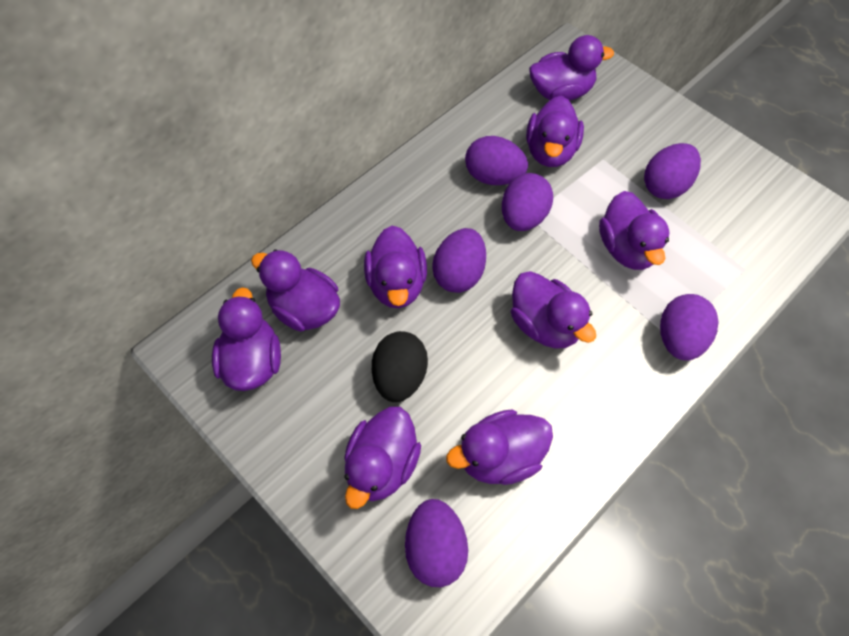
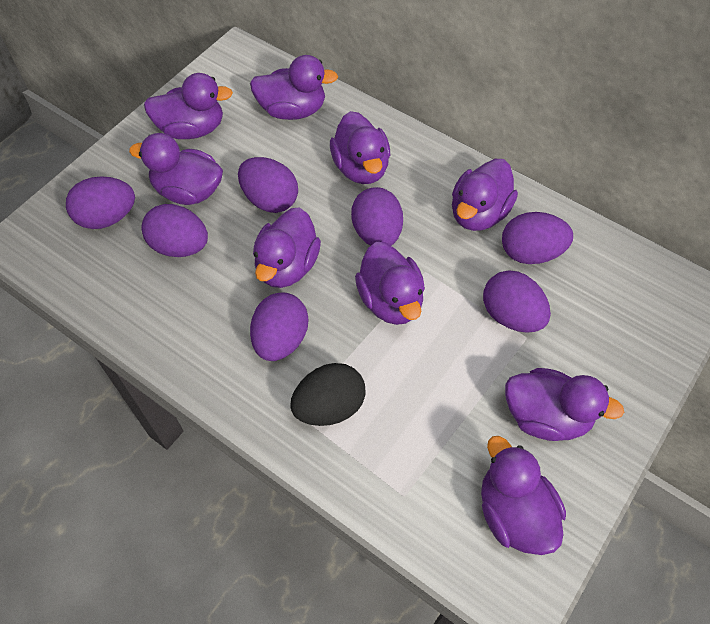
purple egg: 6 -> 7

